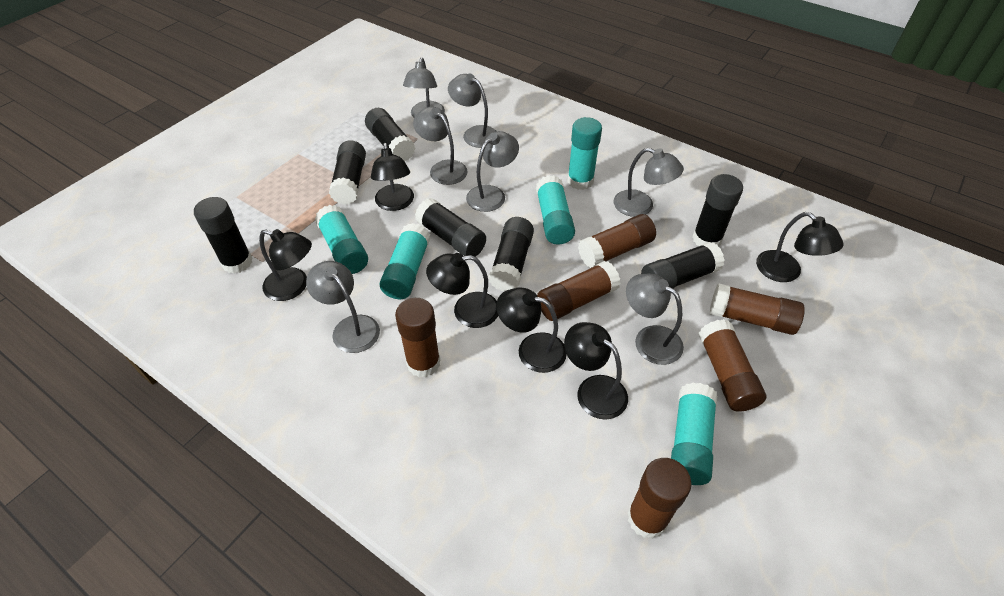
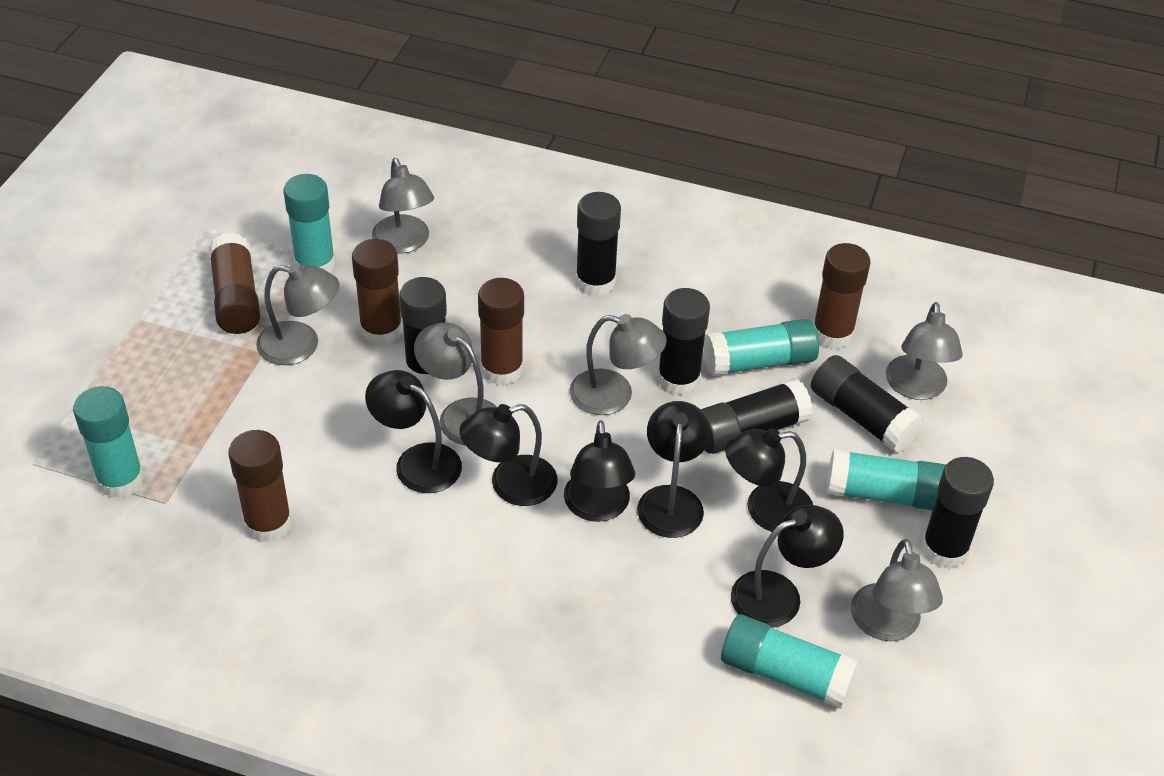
black glue stick: 7 -> 6
brown glue stick: 6 -> 5
grey lamp: 7 -> 6

